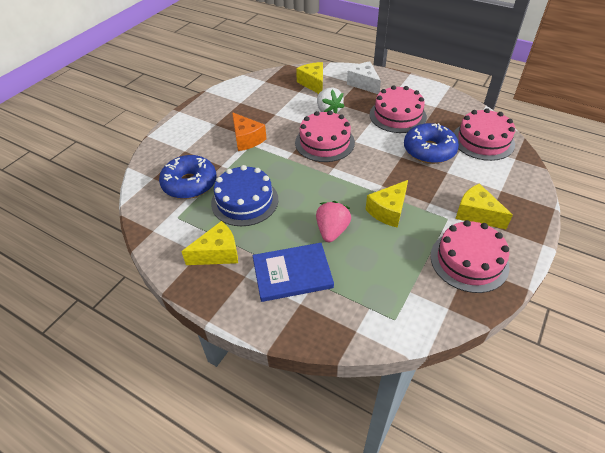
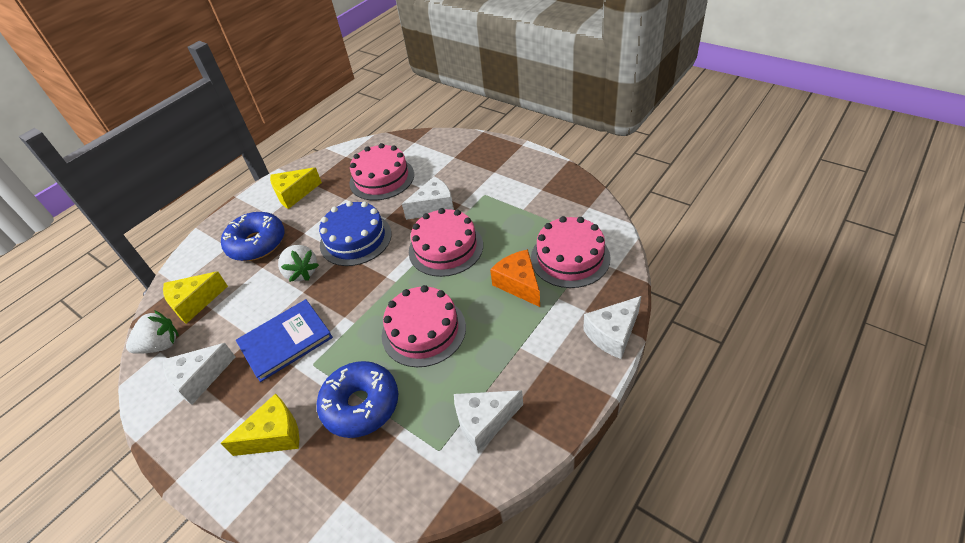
pink strawberry: 1 -> 0
white cheese: 1 -> 4
white strawberry: 1 -> 2
yellow cheese: 4 -> 3

